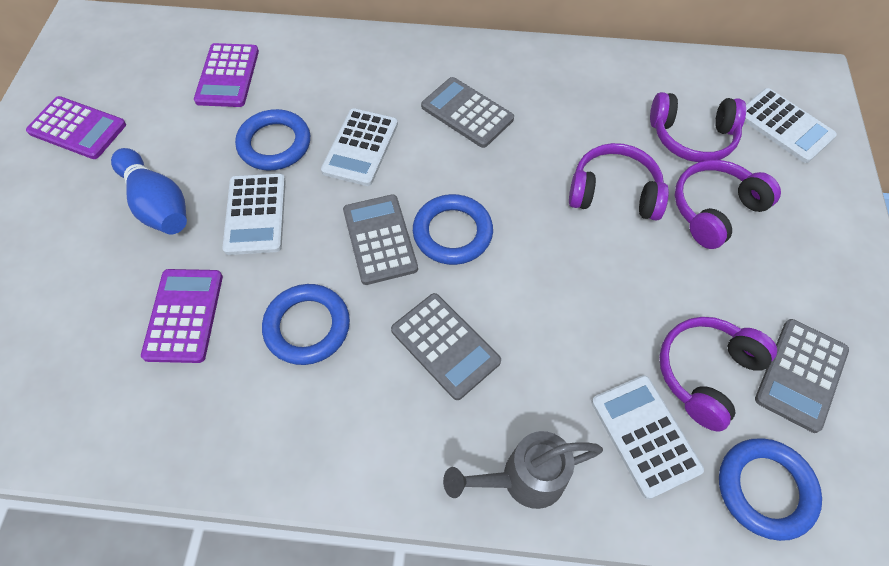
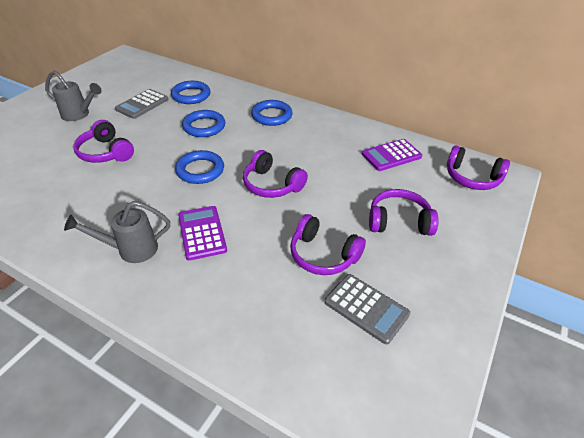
blue bowling pin: 1 -> 0
grey calculator: 4 -> 2
grey watering can: 1 -> 2
purple calculator: 3 -> 2
purple headphones: 4 -> 5
white calculator: 4 -> 0

